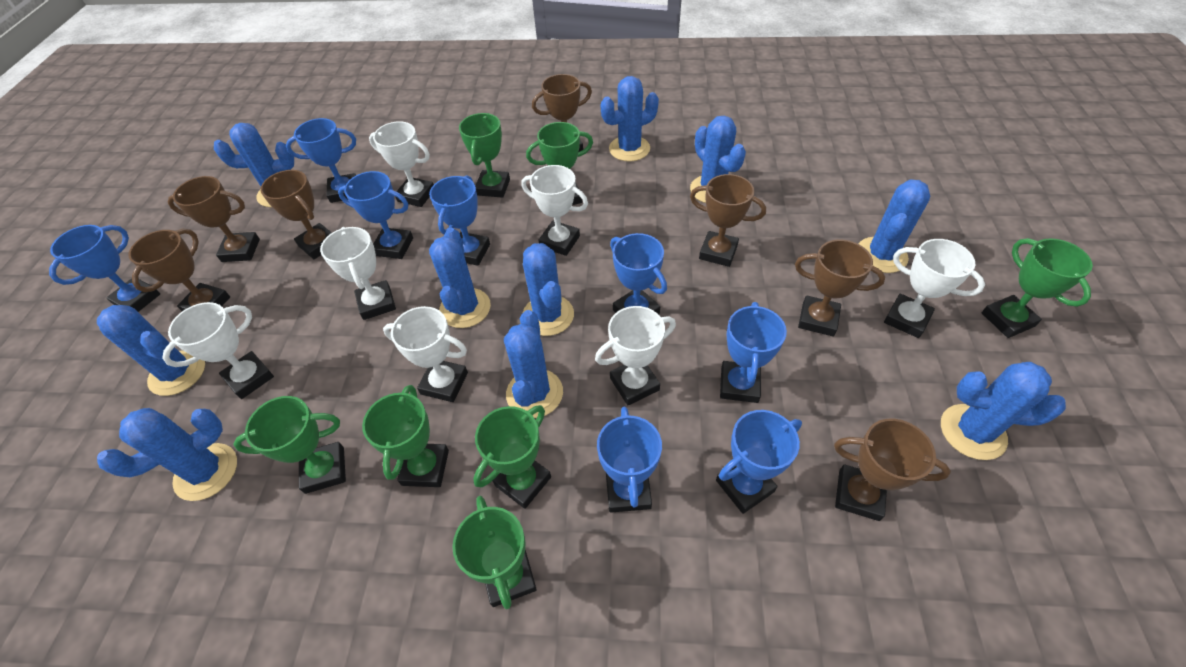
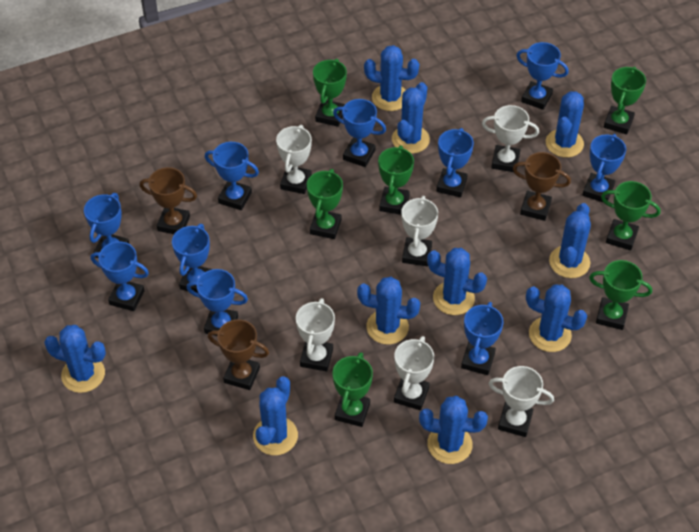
blue trophy: 8 -> 10
brown trophy: 7 -> 3
white trophy: 7 -> 6

